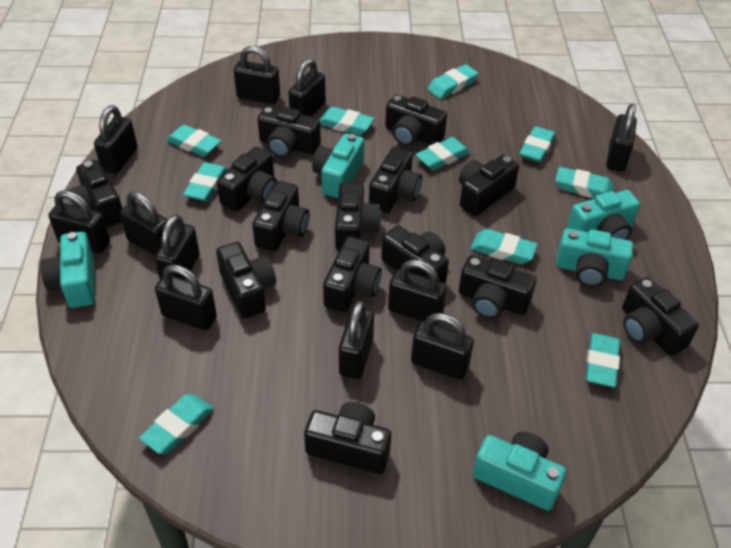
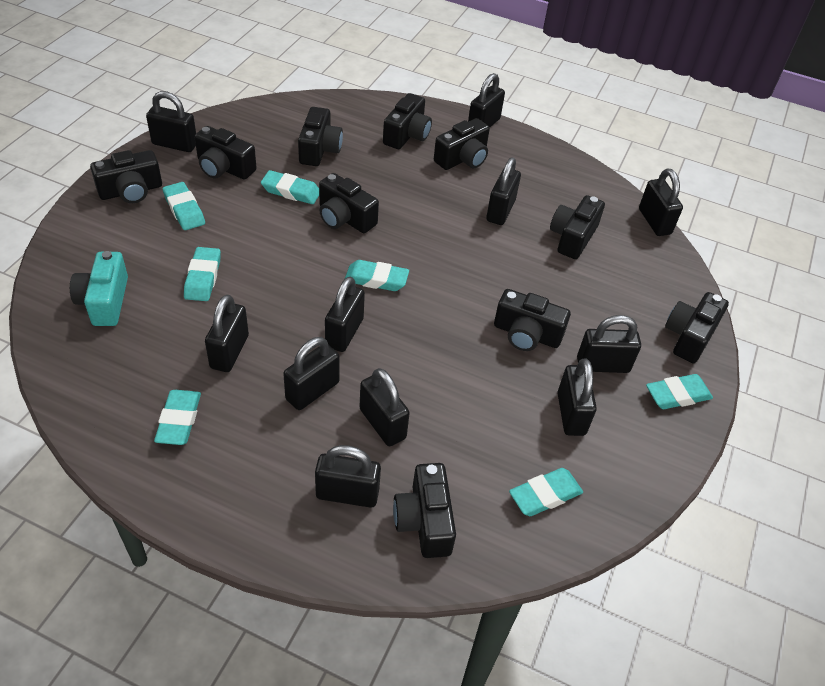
black camera: 14 -> 10
turquoise camera: 5 -> 1
turquoise eraser: 10 -> 7

